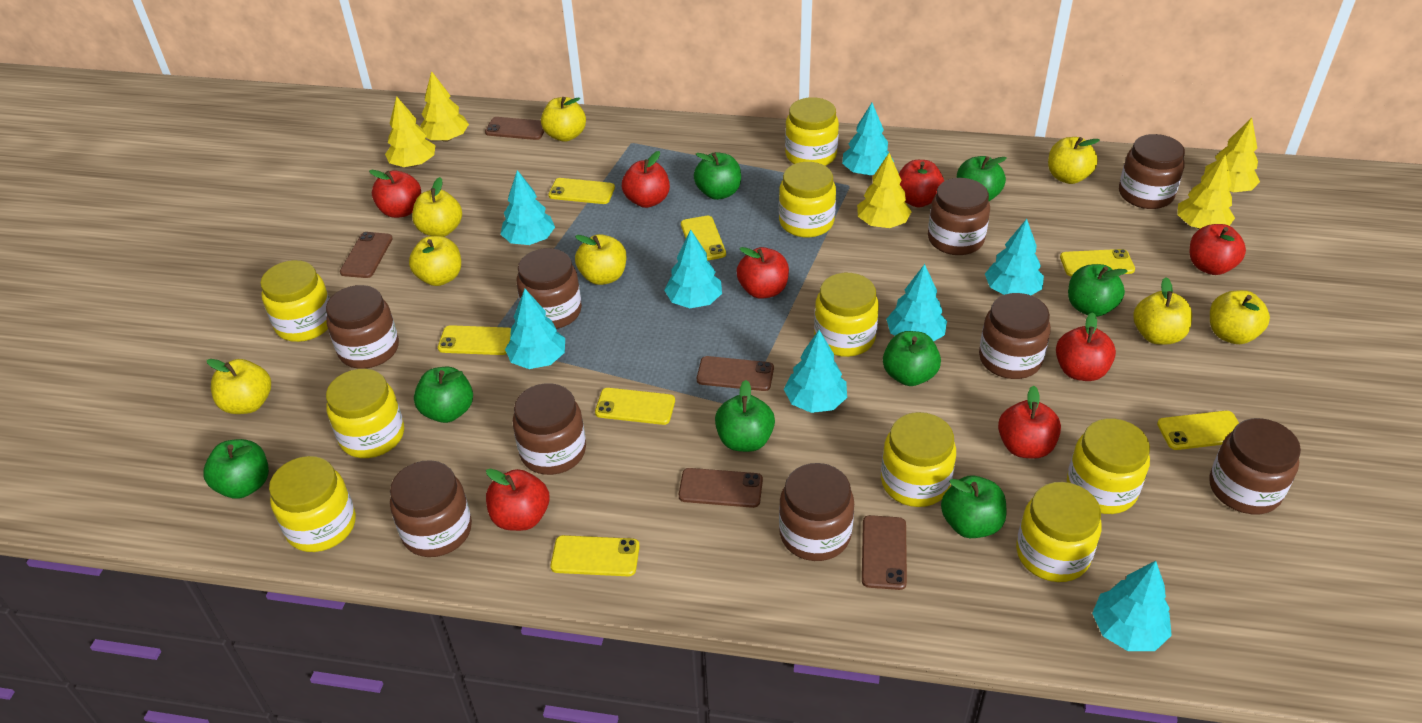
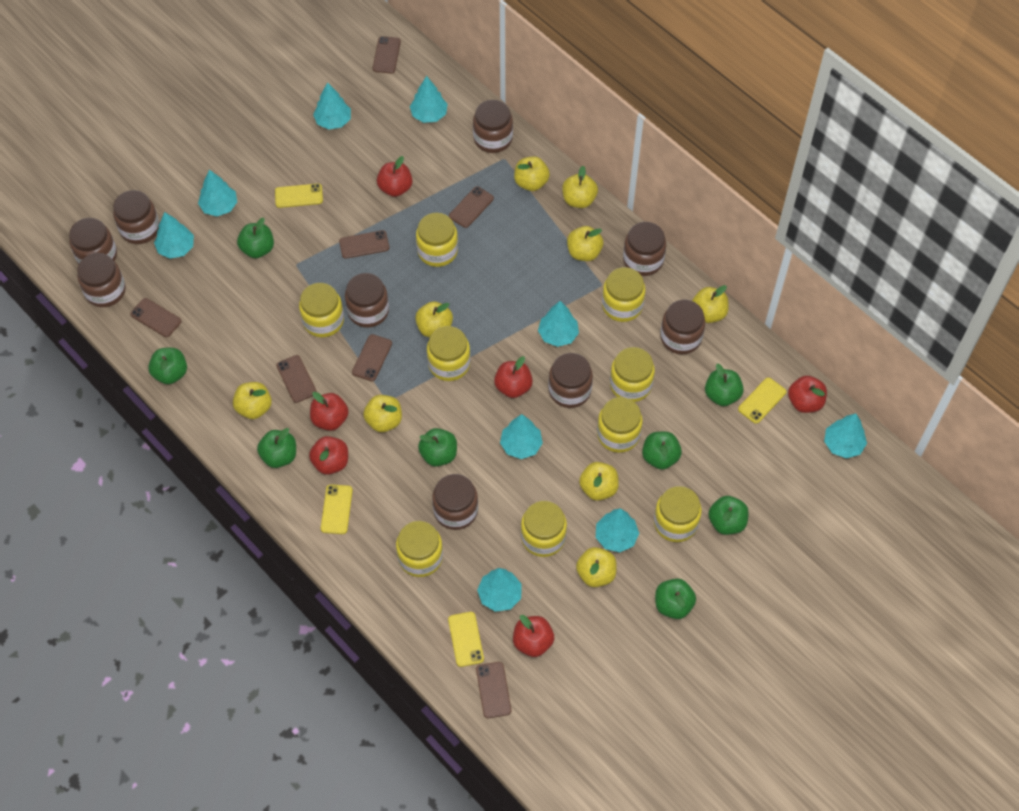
brown phone: 5 -> 7
red apple: 8 -> 6
turquoise tree: 8 -> 9
yellow apple: 8 -> 9
yellow phone: 7 -> 4
yellow tree: 5 -> 0

